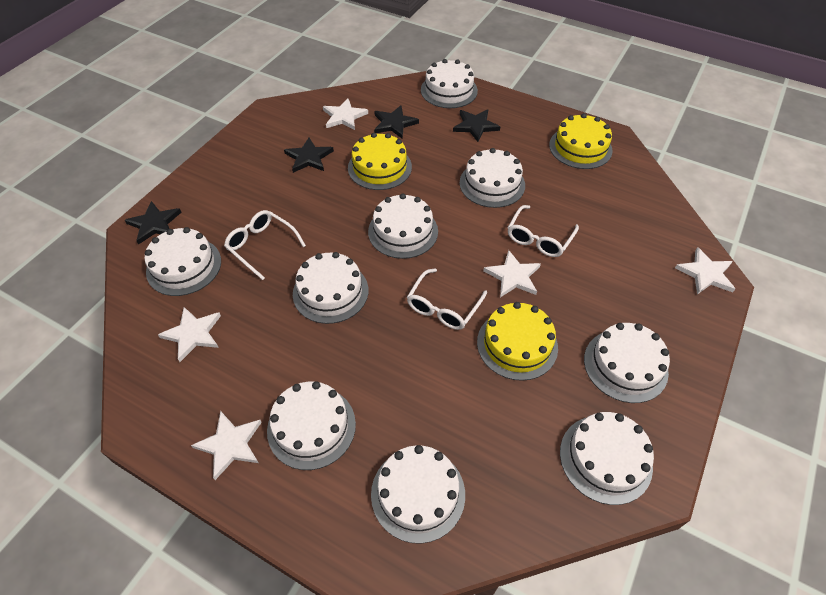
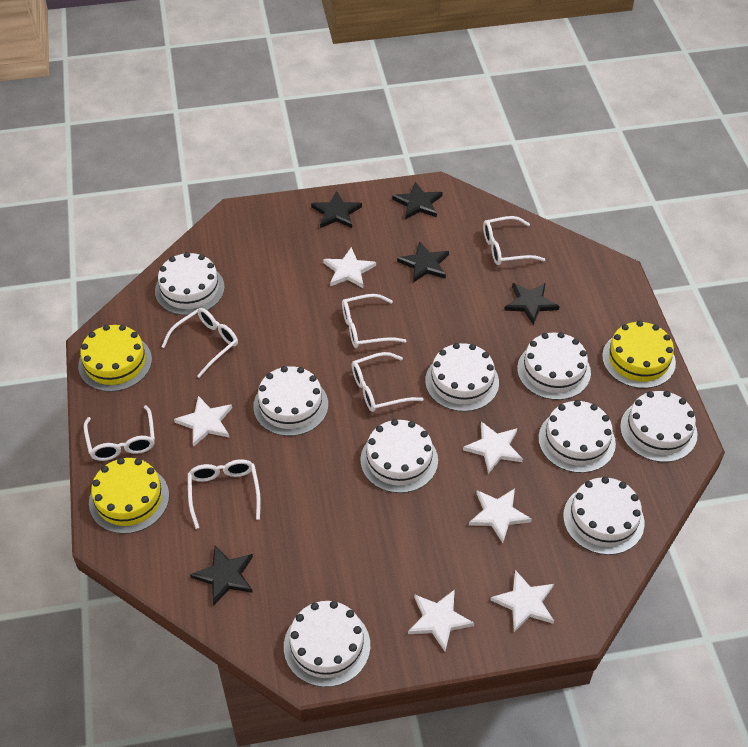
black star: 4 -> 5
white glasses: 3 -> 6
white star: 5 -> 6

